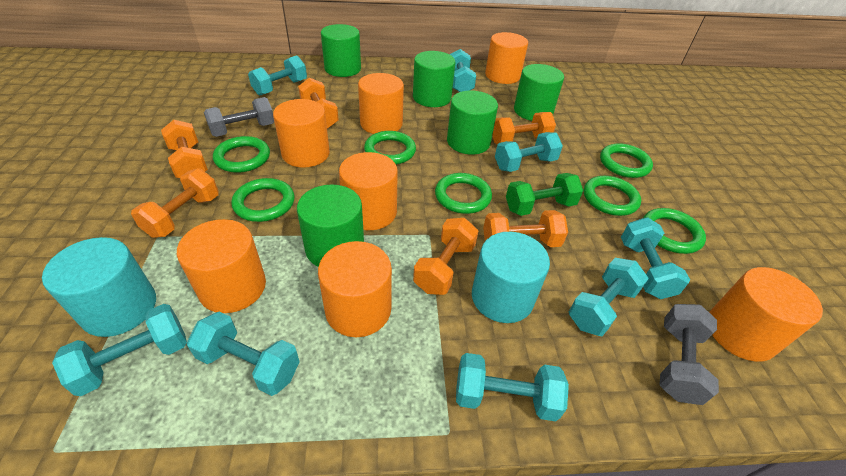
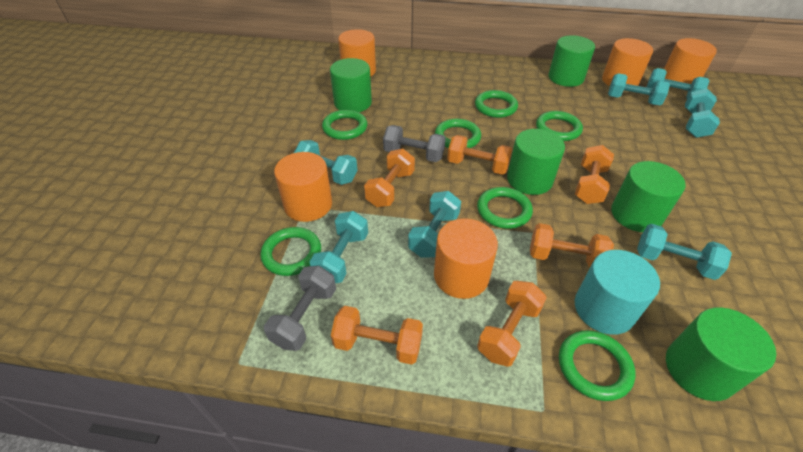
green dumbbell: 1 -> 0
orange cylinder: 7 -> 5
turquoise cylinder: 2 -> 1
turquoise dumbbell: 8 -> 7

